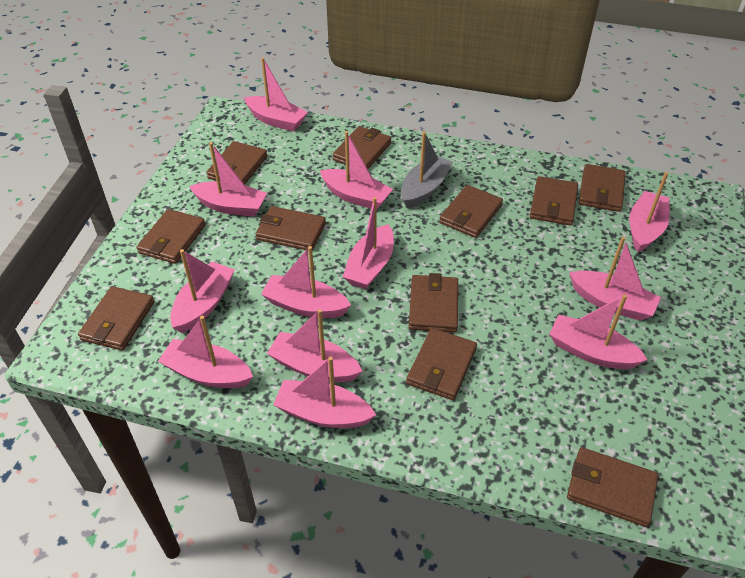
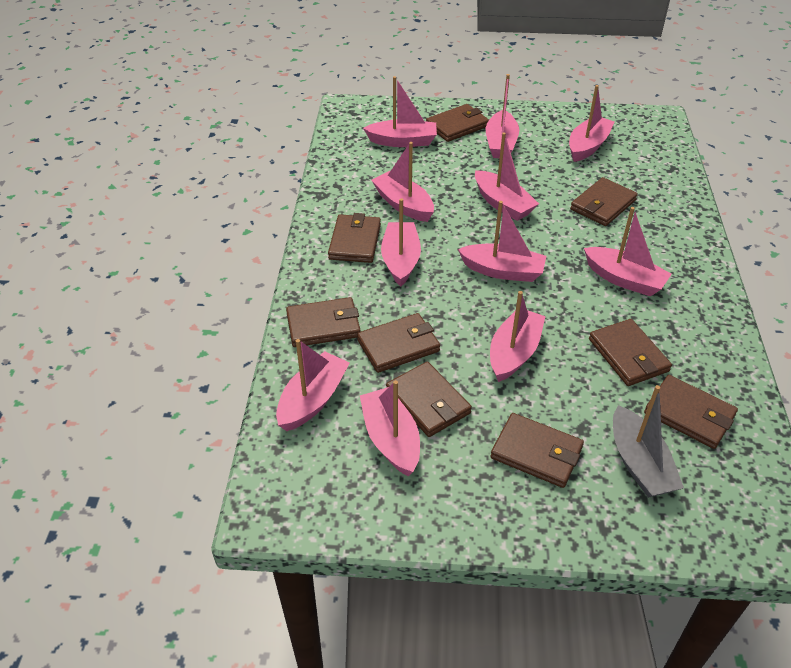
brown wallet: 11 -> 9
pink boat: 12 -> 11

